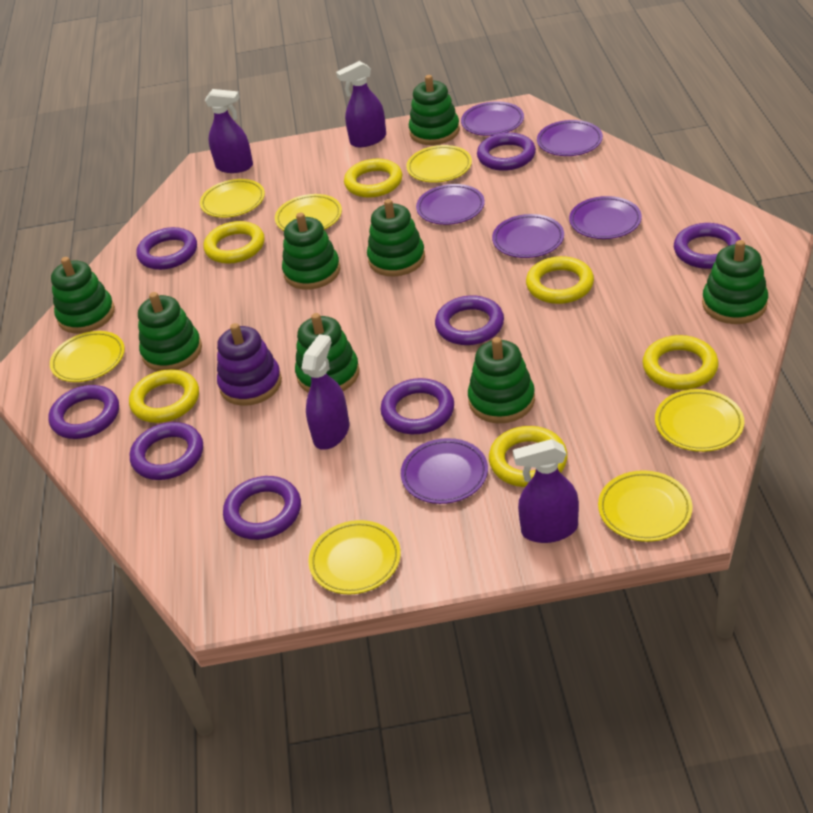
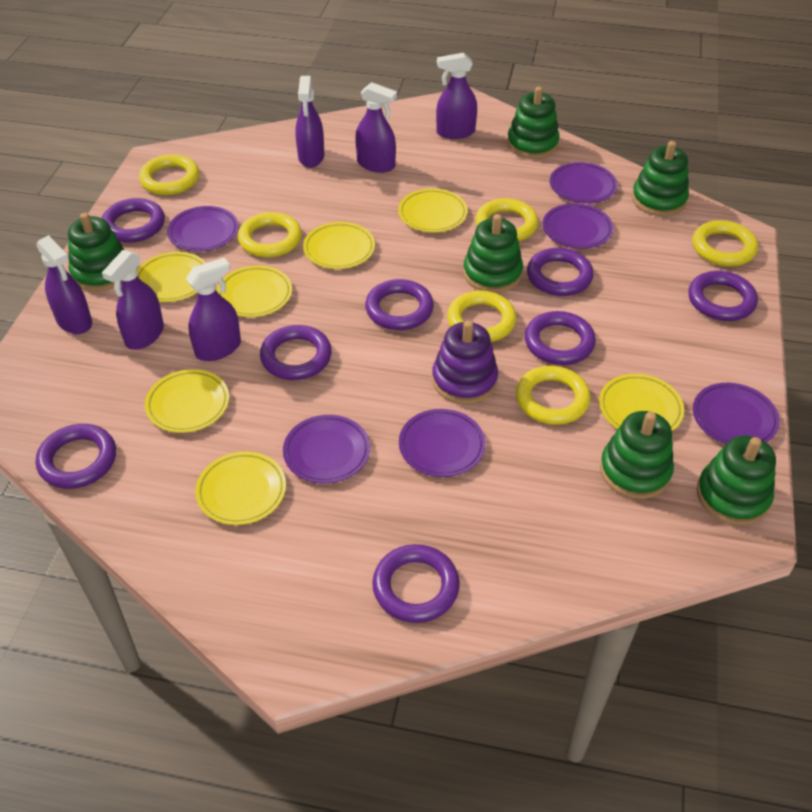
green stacking toy: 8 -> 6
purple spray bottle: 4 -> 6

